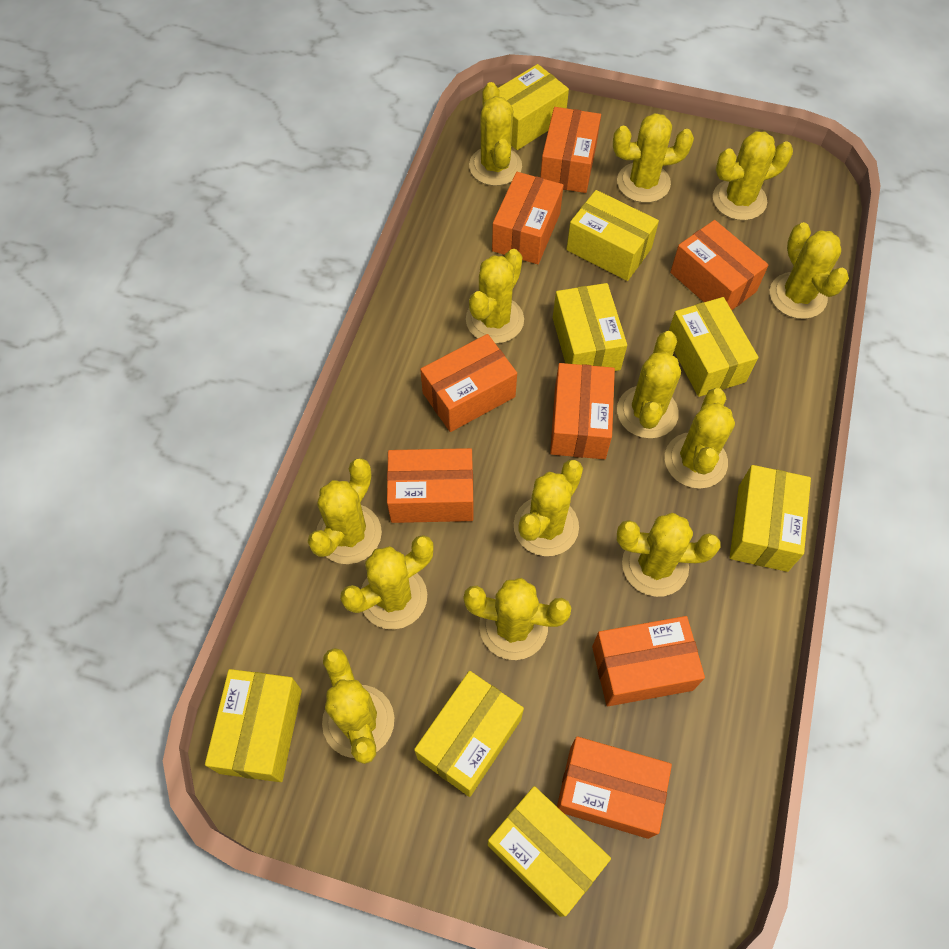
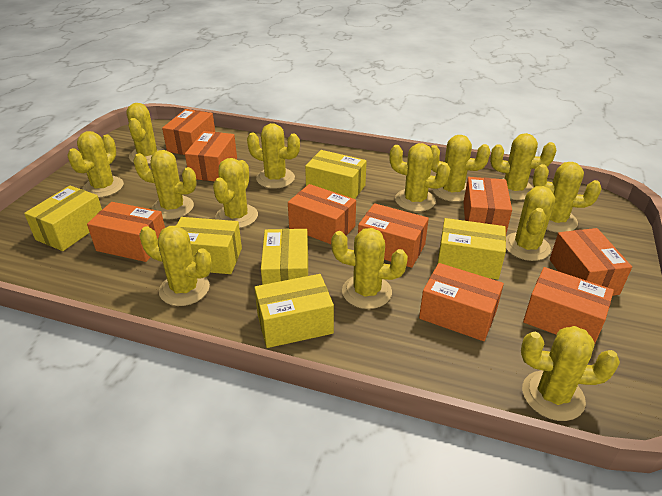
orange box: 8 -> 9
yellow box: 8 -> 6

